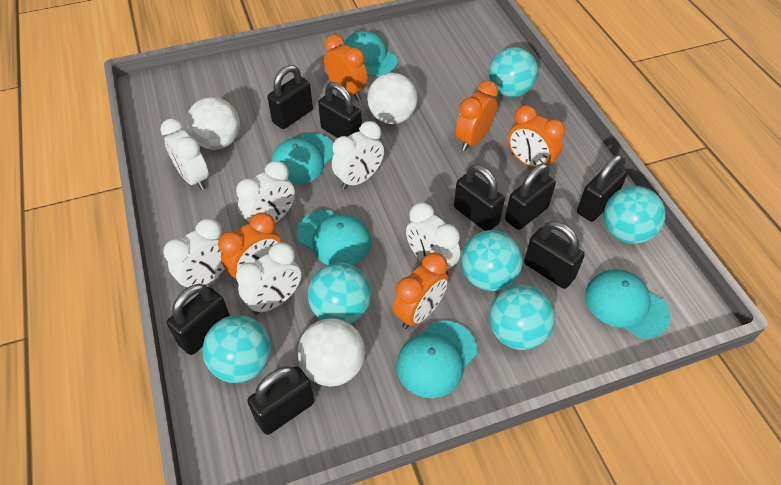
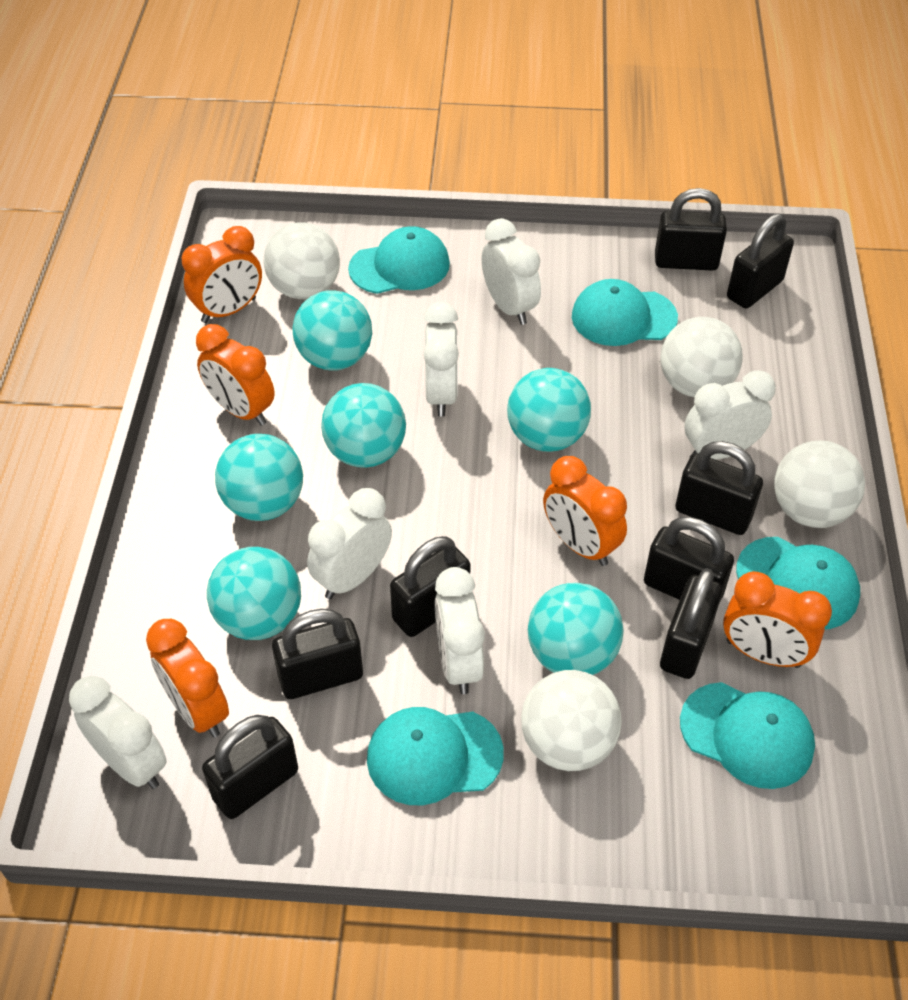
white ball: 3 -> 4

